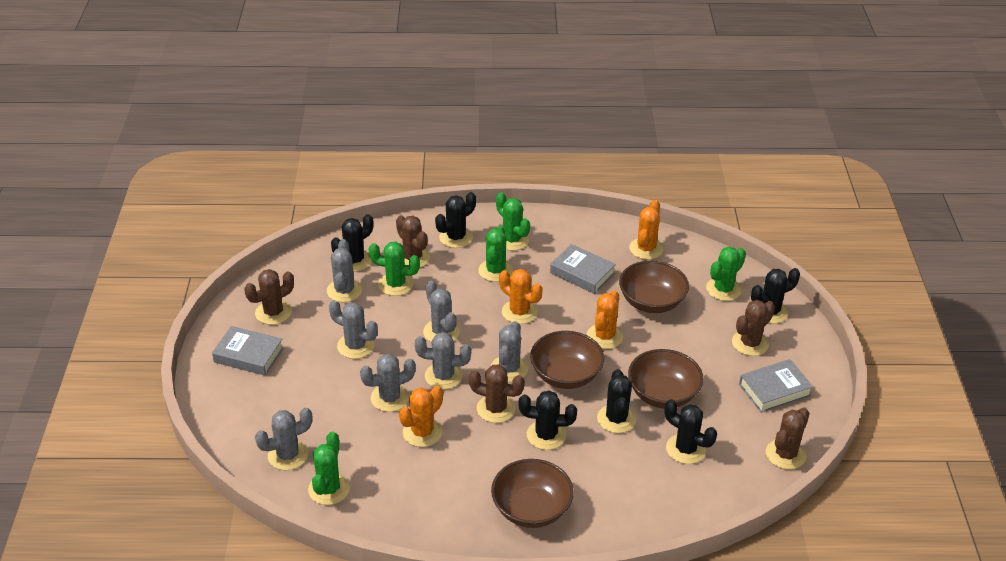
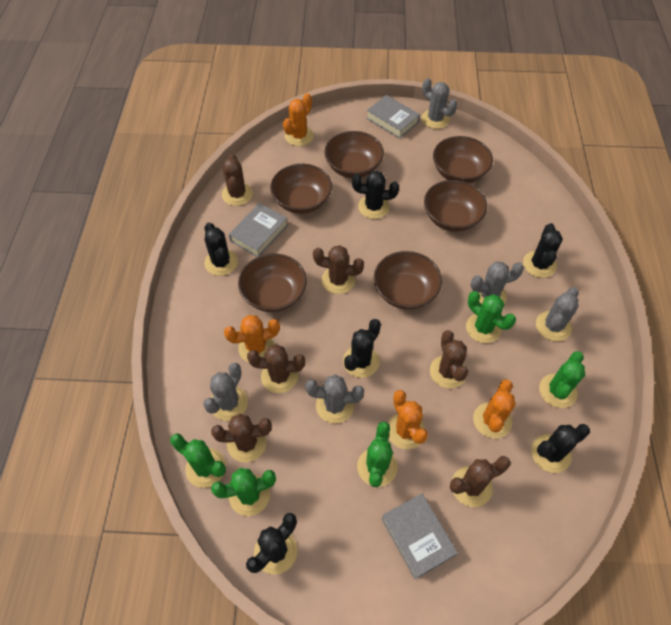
brown bowl: 4 -> 6
brown cactus: 5 -> 6
grey cactus: 7 -> 5

